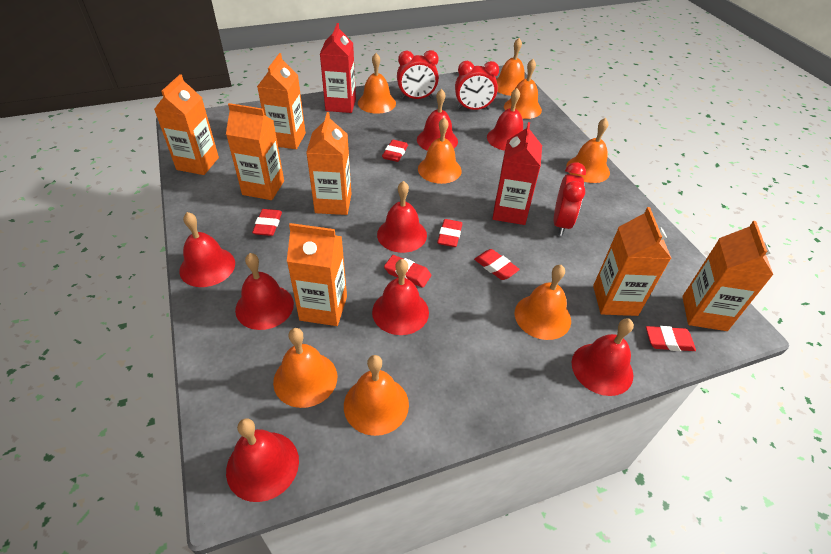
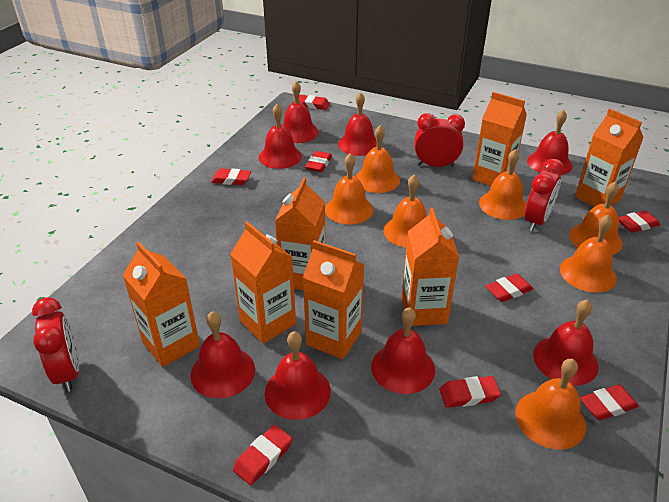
orange bell: 8 -> 7
red carton: 2 -> 0
red eraser: 6 -> 8

